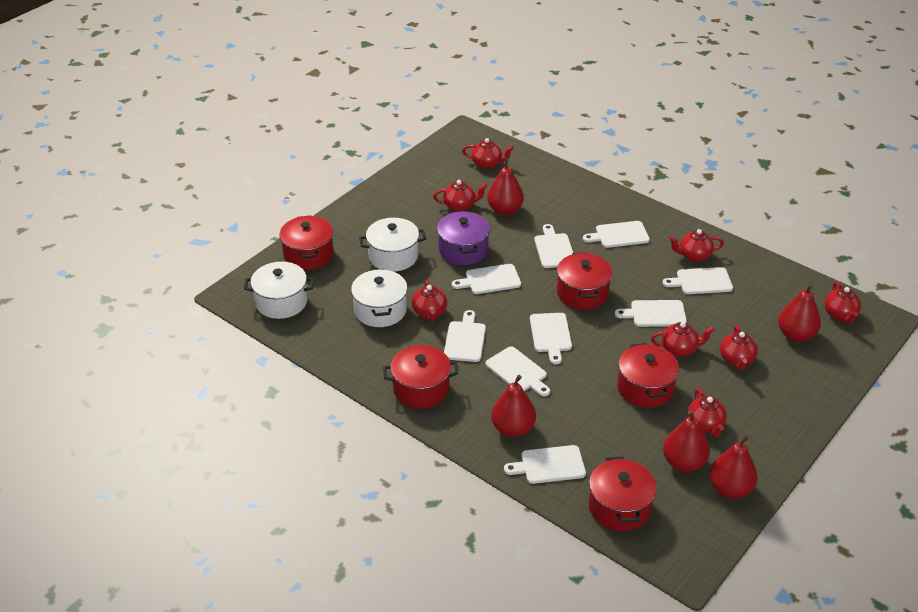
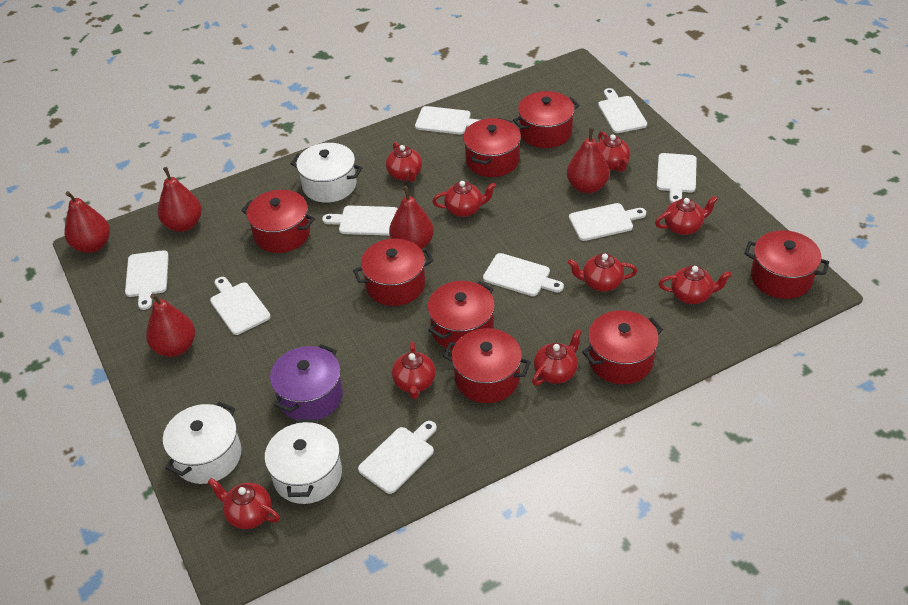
red pot: 5 -> 8
red teapot: 8 -> 9

